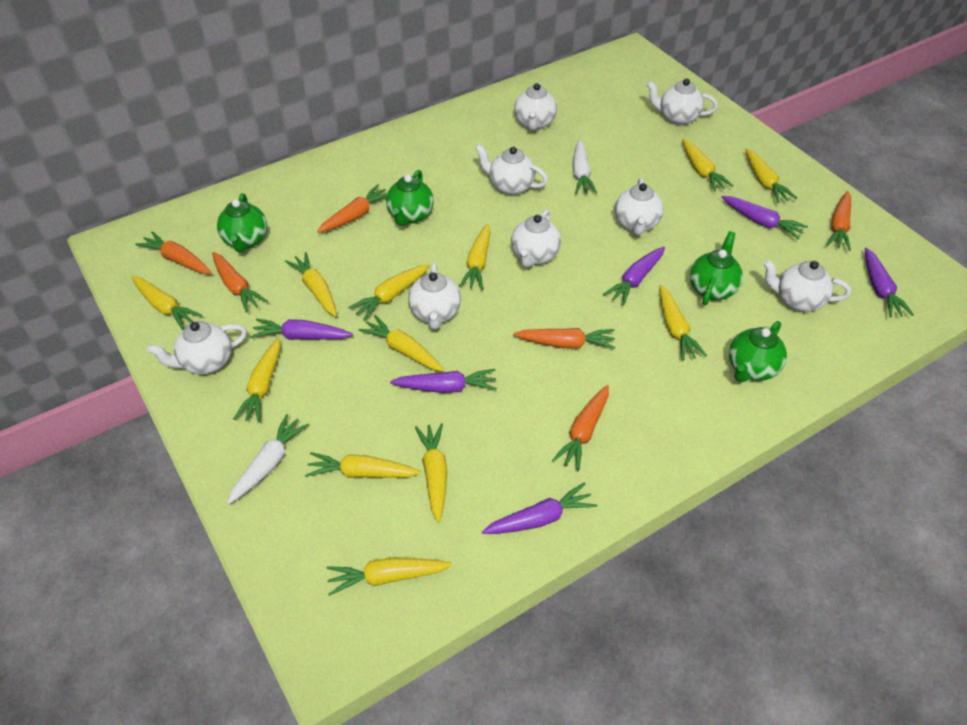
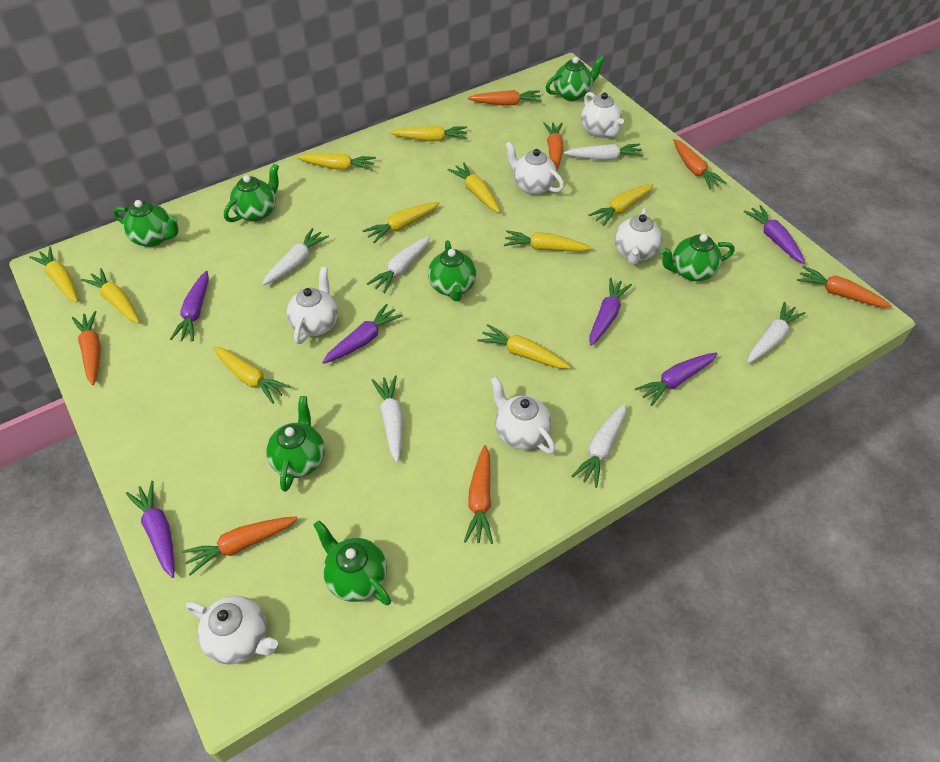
green teapot: 4 -> 7
orange carrot: 6 -> 7
white carrot: 2 -> 6
white teapot: 8 -> 6
yellow carrot: 12 -> 10

